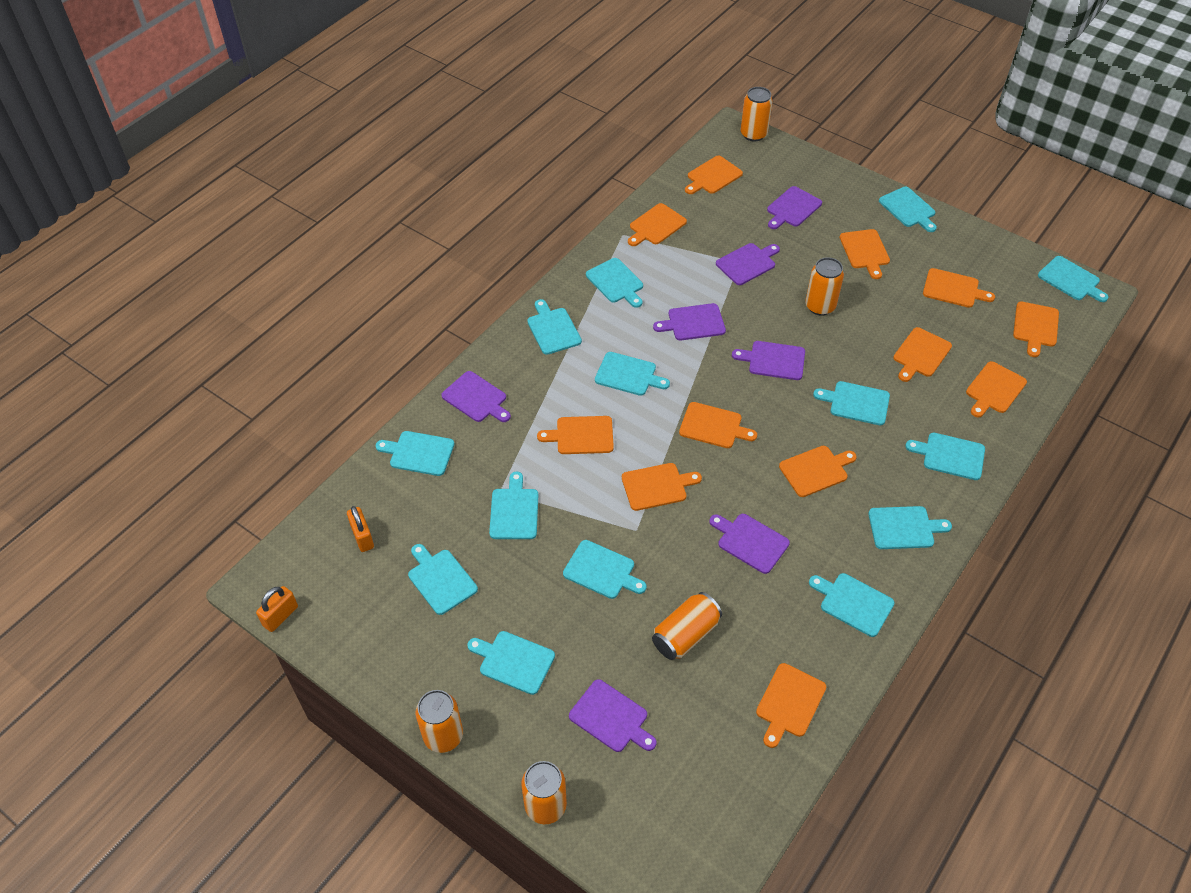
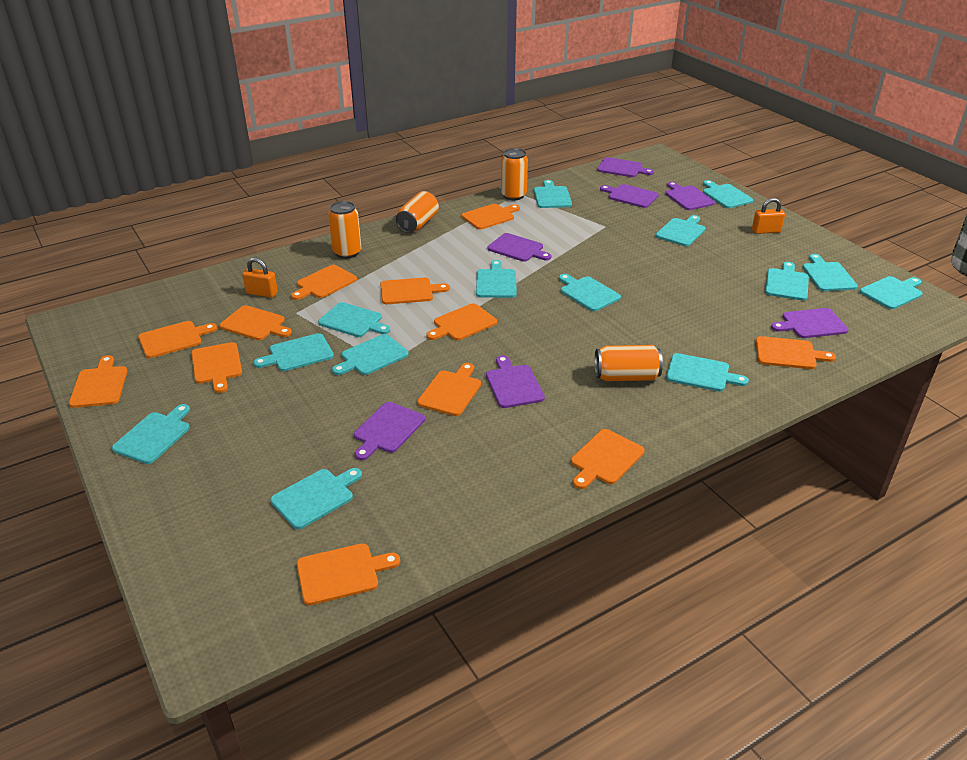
orange can: 5 -> 4

